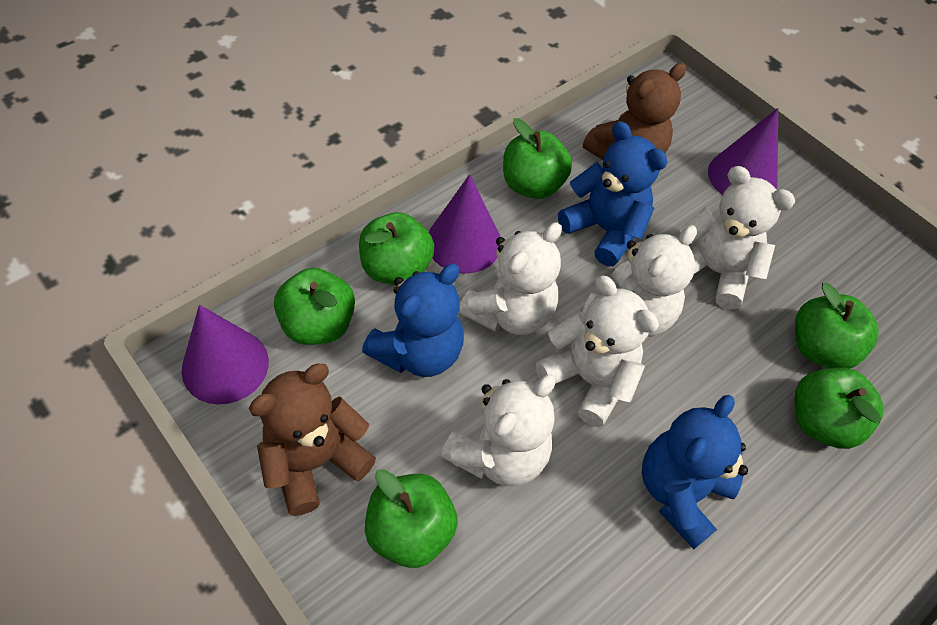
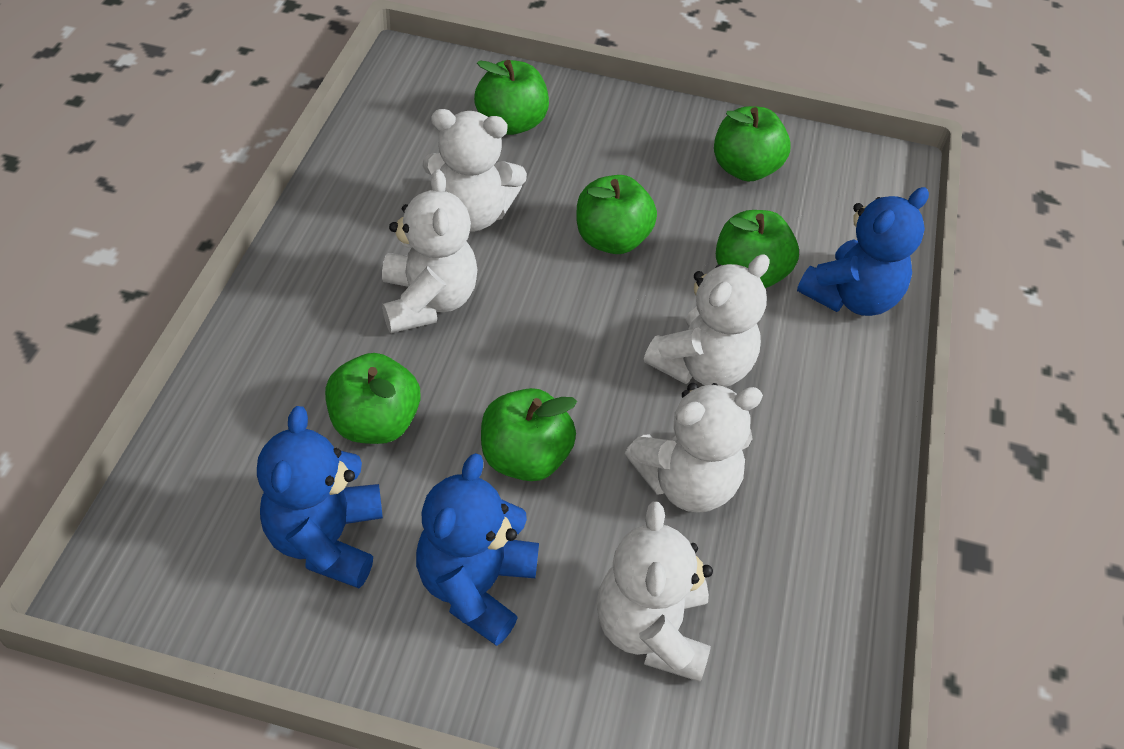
brown teddy bear: 2 -> 0
purple cone: 3 -> 0

